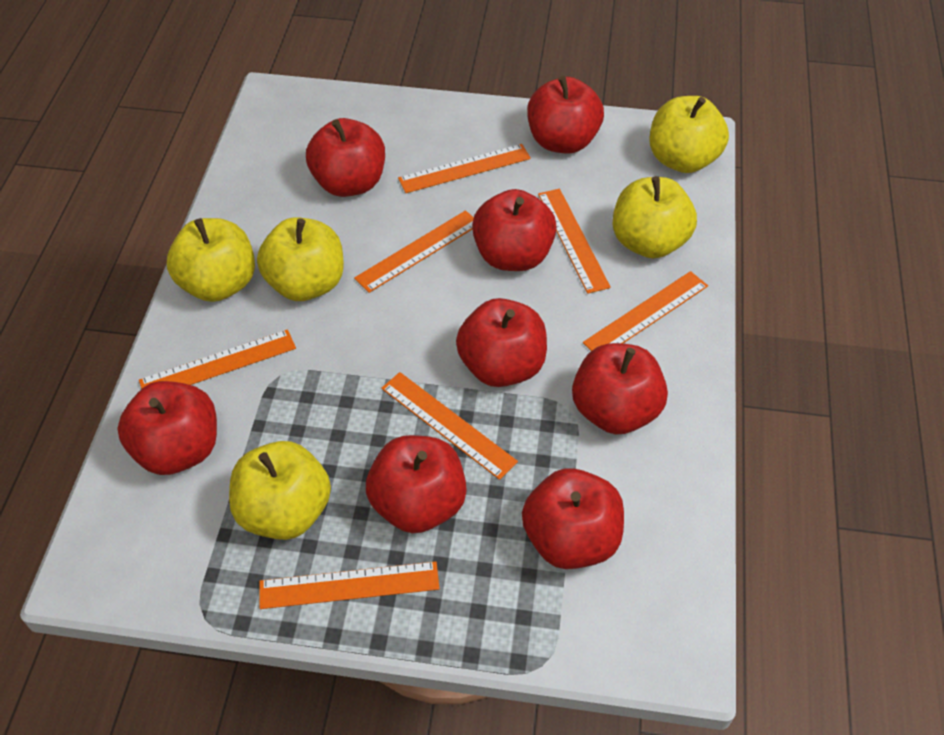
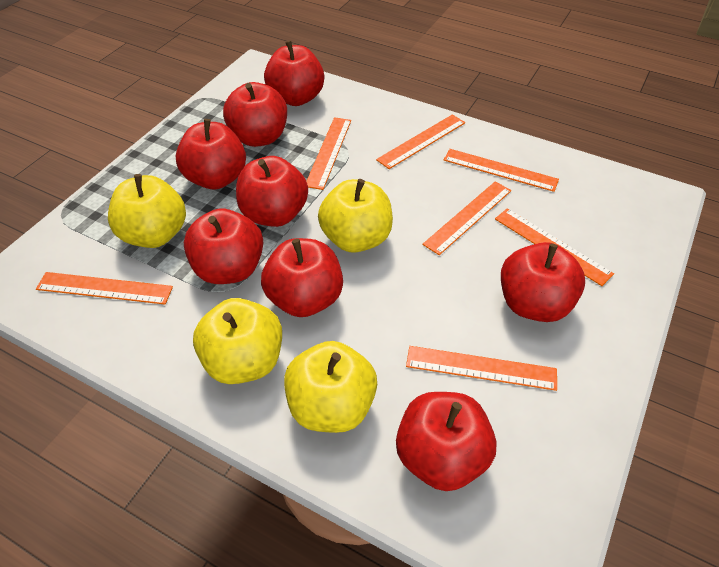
yellow apple: 5 -> 4

